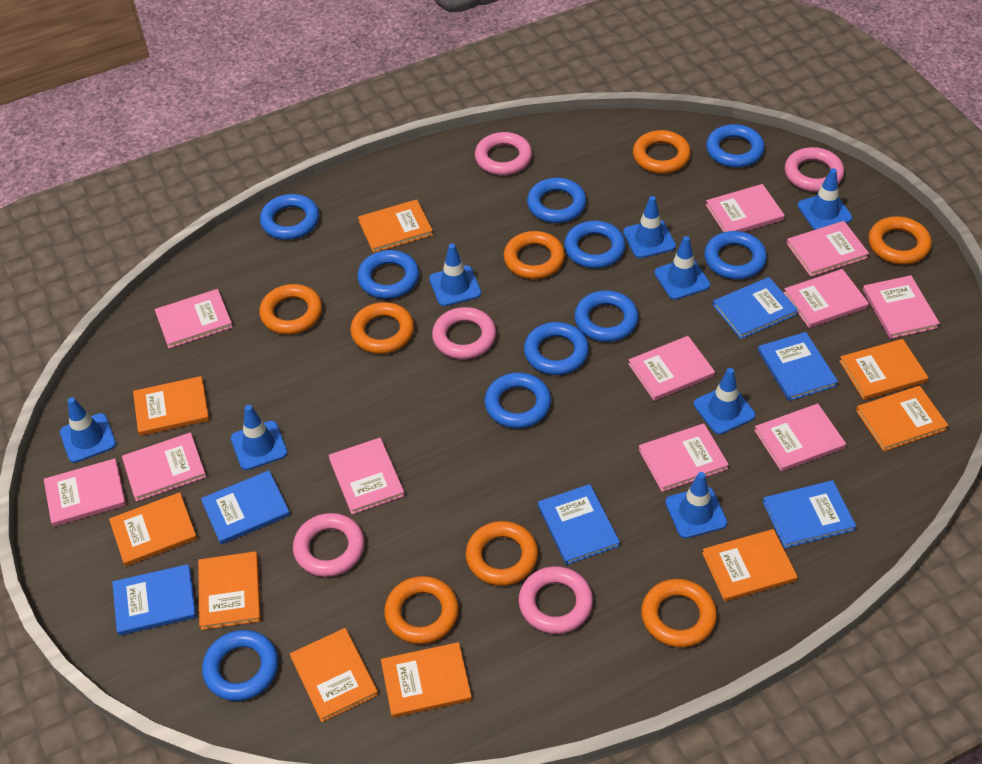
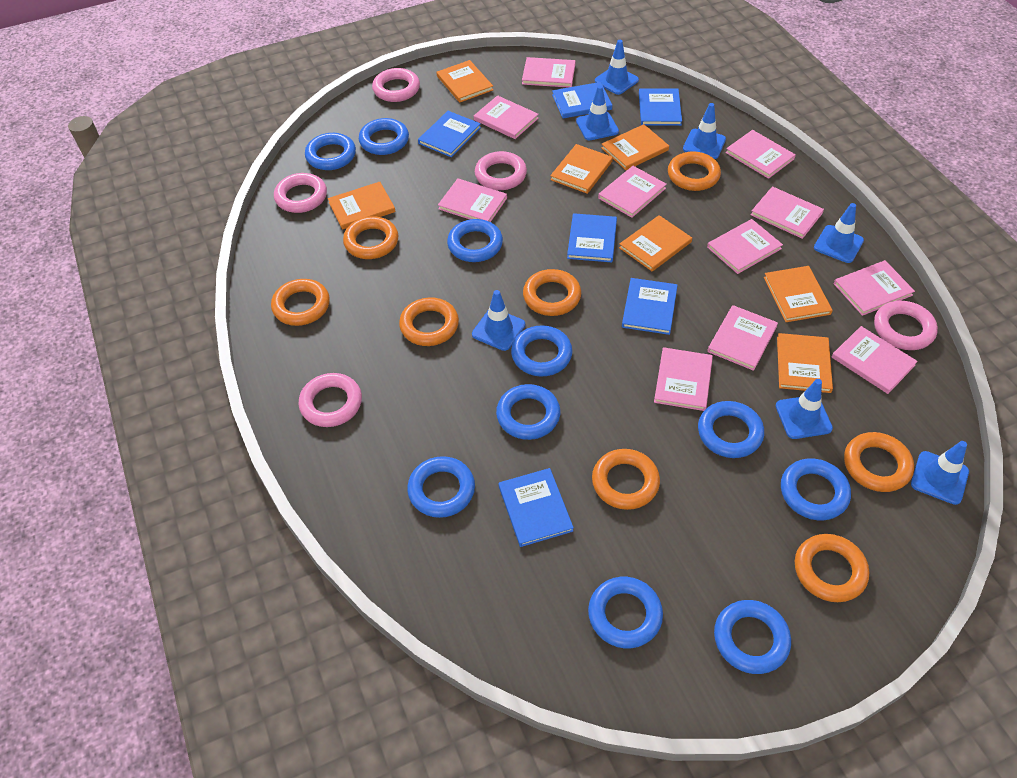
blue traffic cone: 8 -> 7
orange book: 9 -> 7

